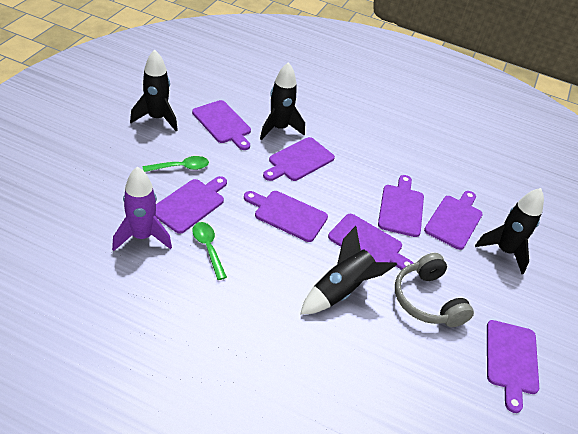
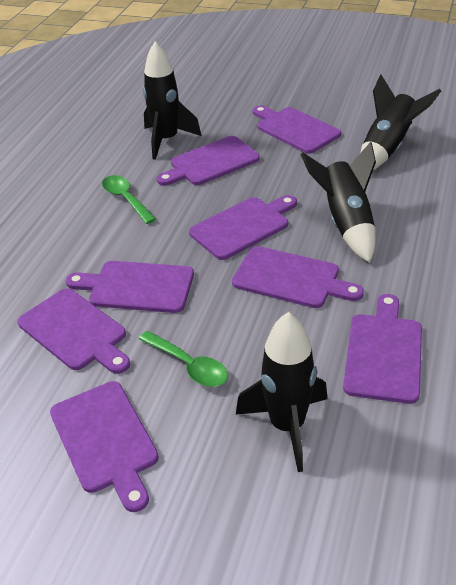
grey headphones: 1 -> 0
purple rocket: 1 -> 0

